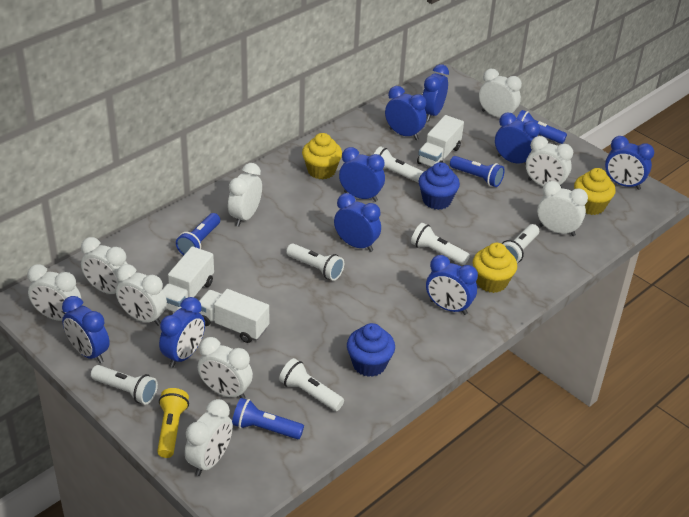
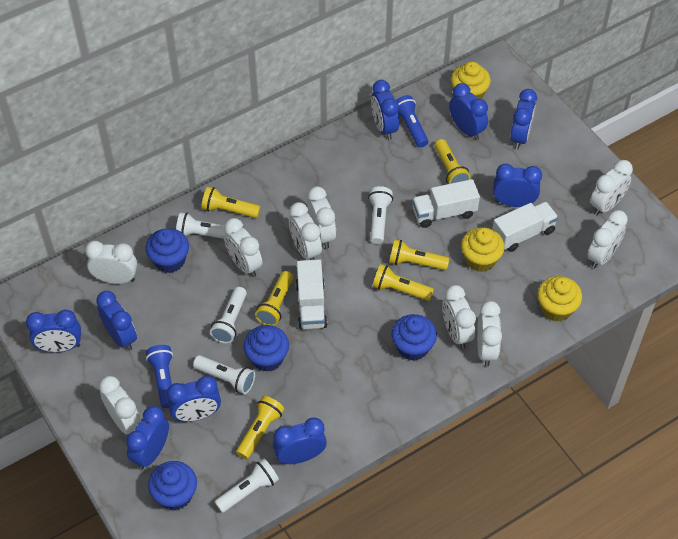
blue cupcake: 2 -> 4
blue flashlight: 4 -> 2
white flashlight: 6 -> 5
yellow flashlight: 1 -> 6

